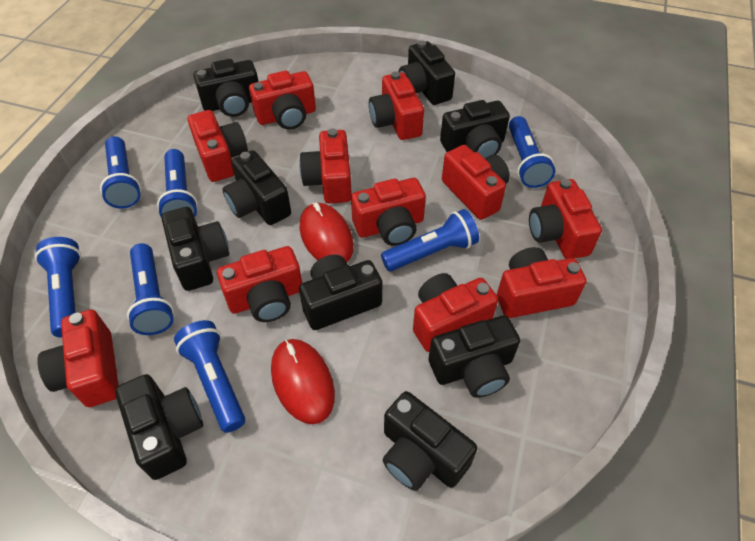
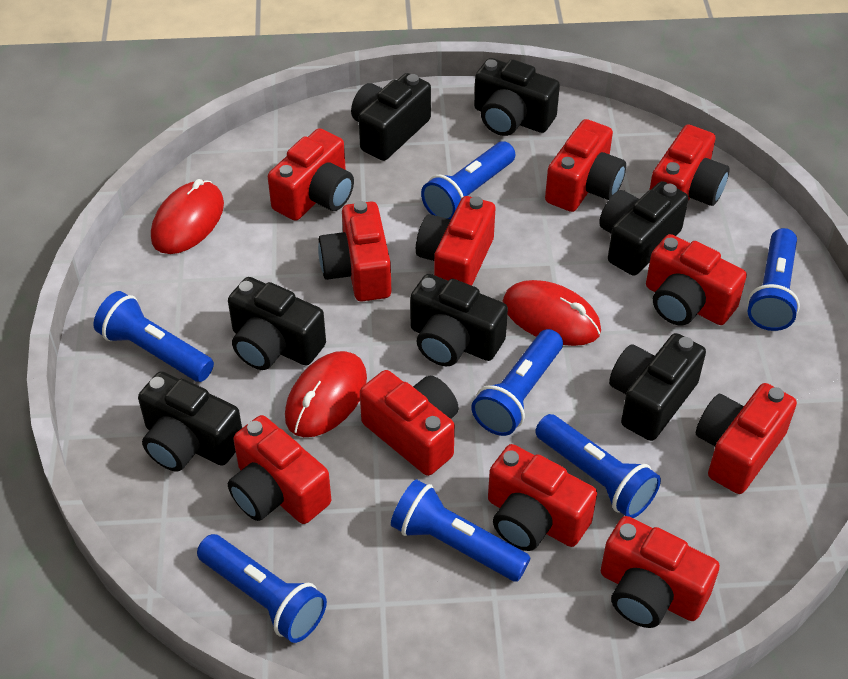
black camera: 9 -> 7
red mouse: 2 -> 3

